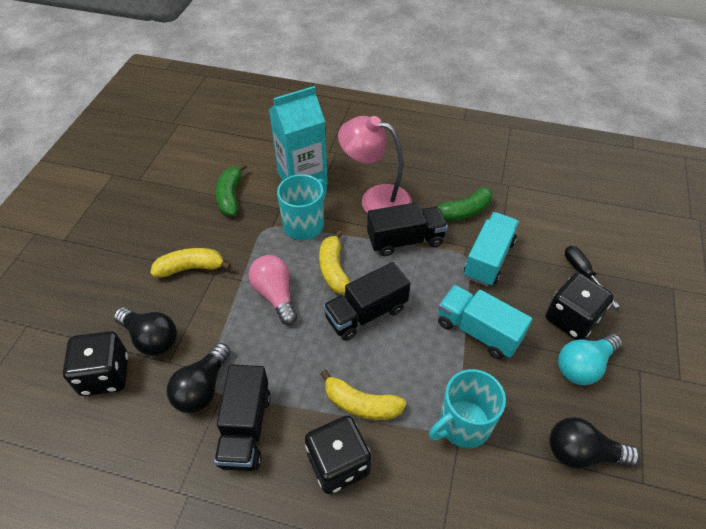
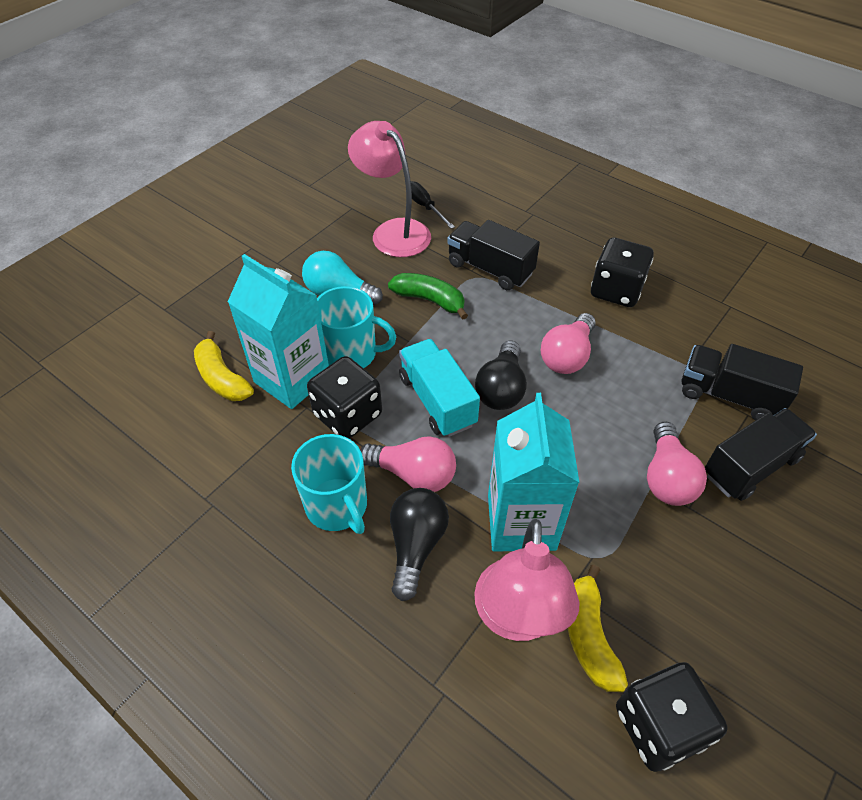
black light bulb: 3 -> 2
green banana: 2 -> 1
pink lamp: 1 -> 2
pink light bulb: 1 -> 3
turquoise carton: 1 -> 2
turquoise truck: 2 -> 1
yellow banana: 3 -> 2

